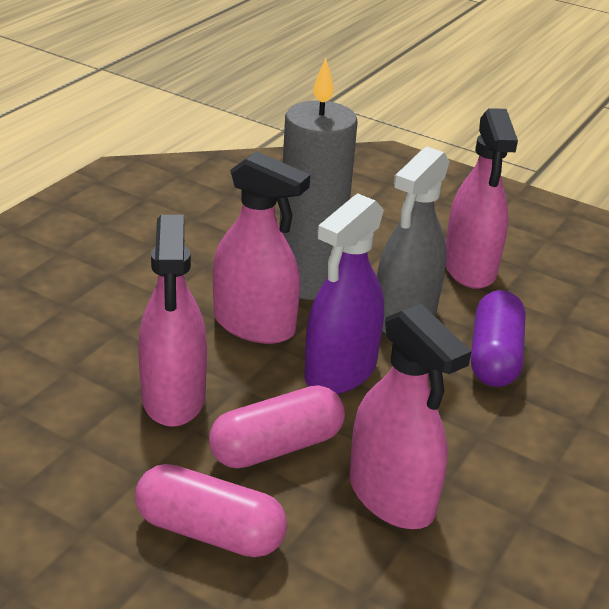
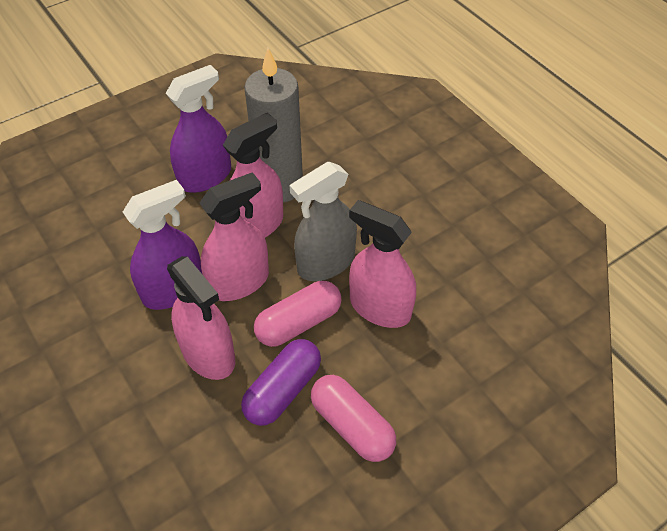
purple spray bottle: 1 -> 2

